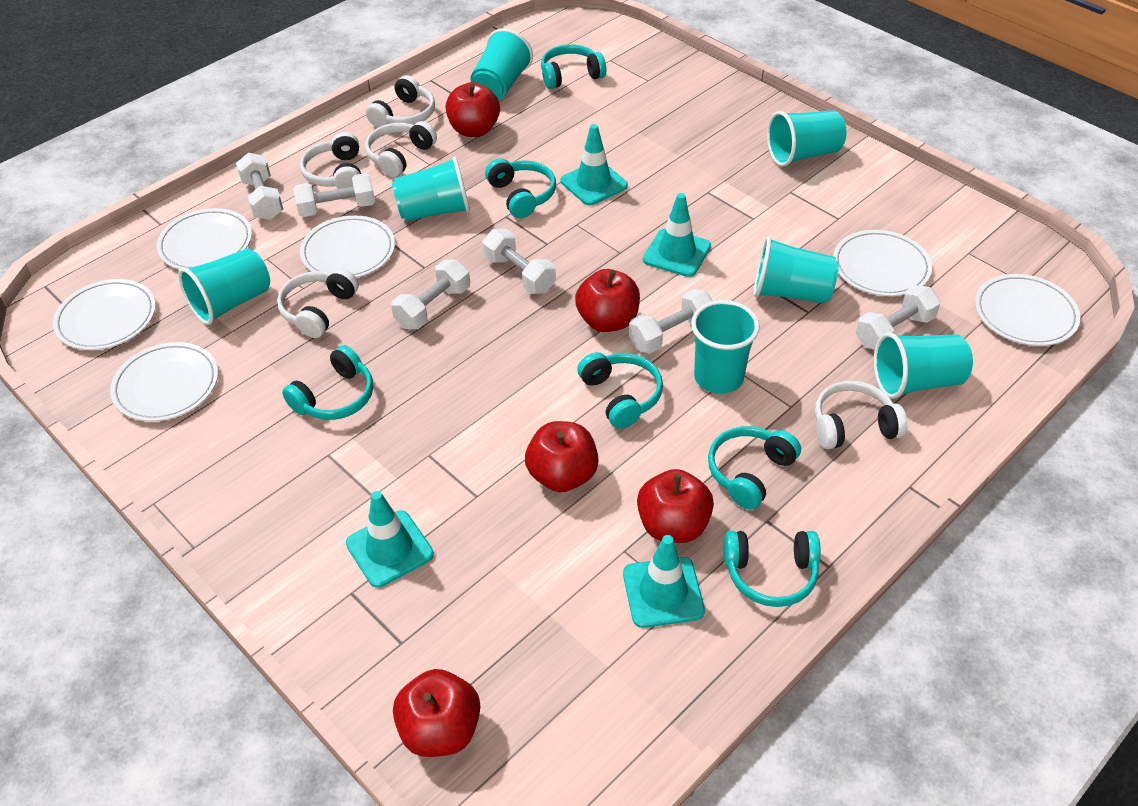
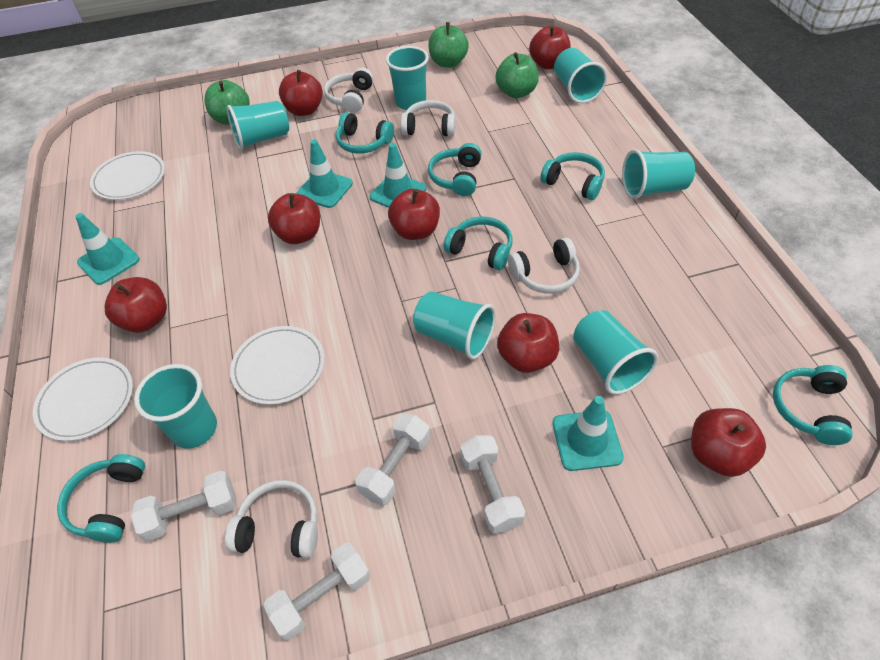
green apple: 0 -> 3
red apple: 5 -> 7
white dumbbell: 6 -> 4
white headphones: 5 -> 4
white plate: 6 -> 3

